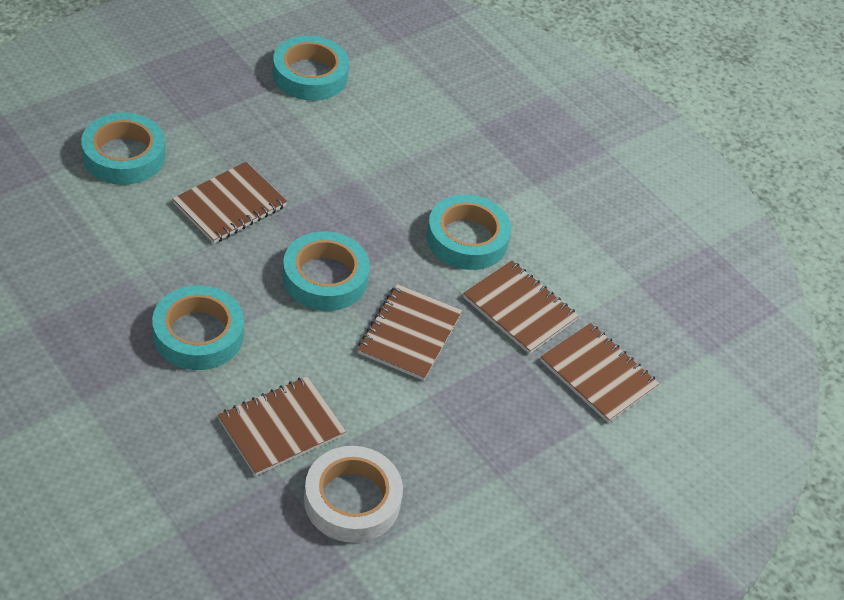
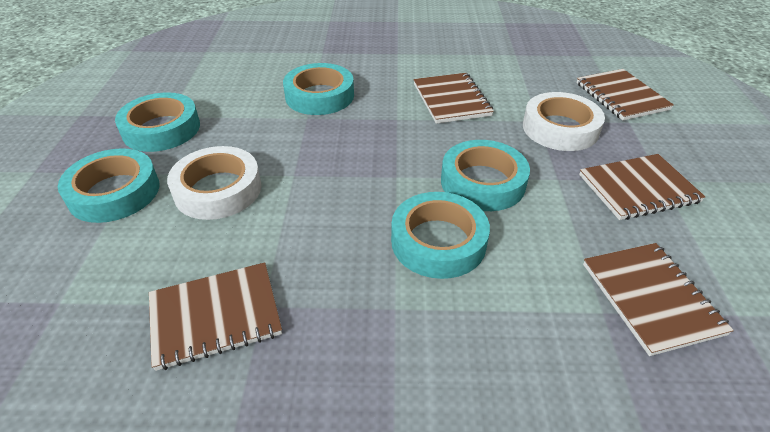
white tape: 1 -> 2

